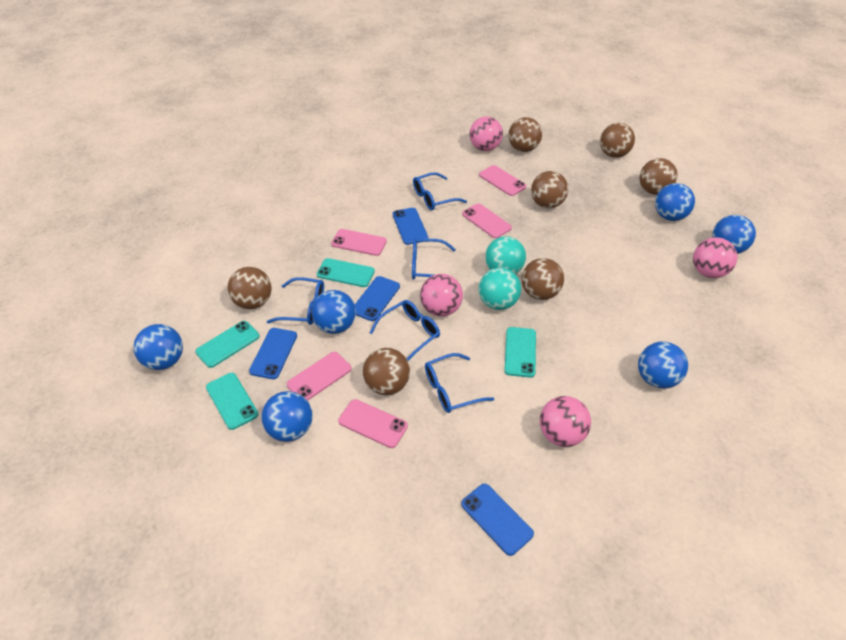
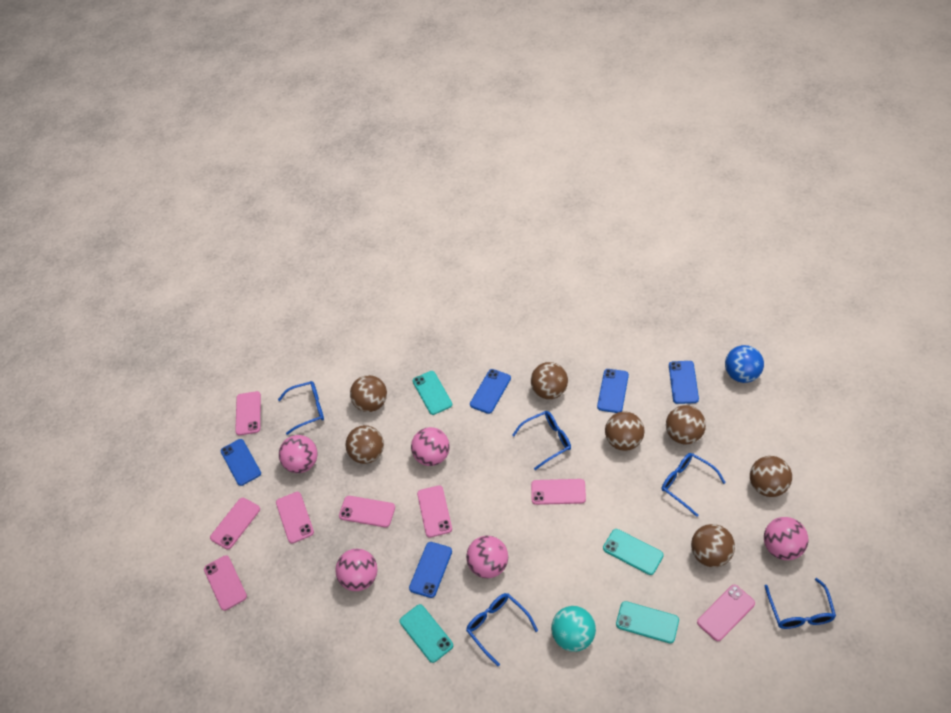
blue ball: 6 -> 1
blue phone: 4 -> 5
pink ball: 4 -> 5
pink phone: 5 -> 8
turquoise ball: 2 -> 1

